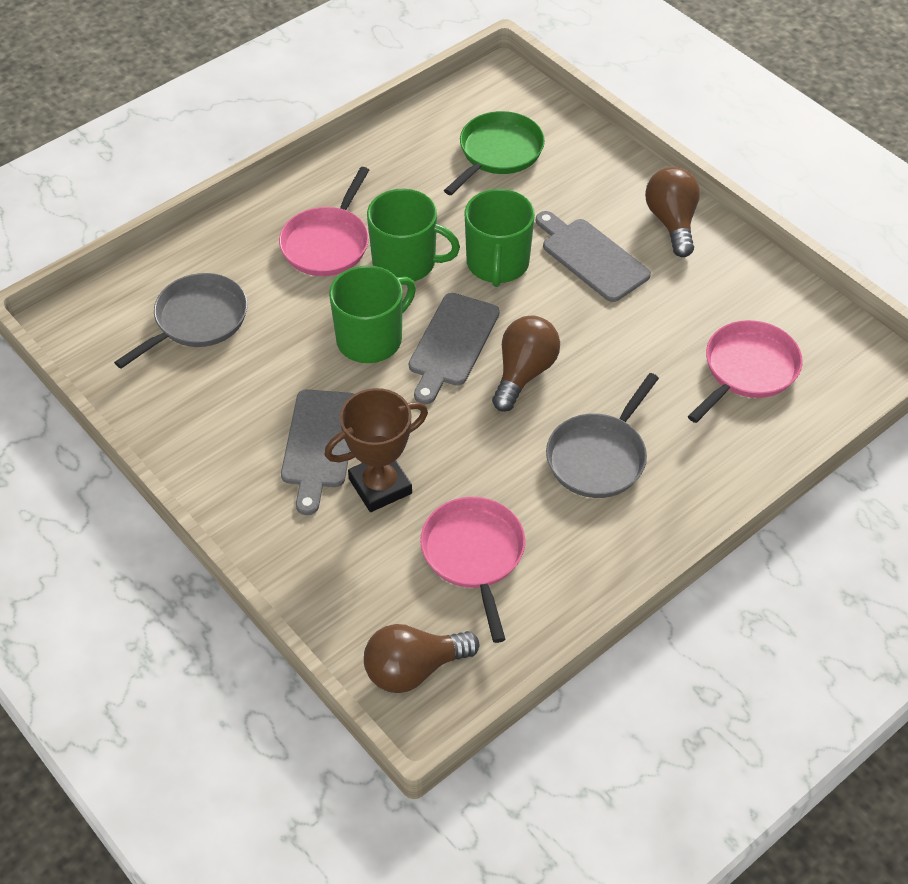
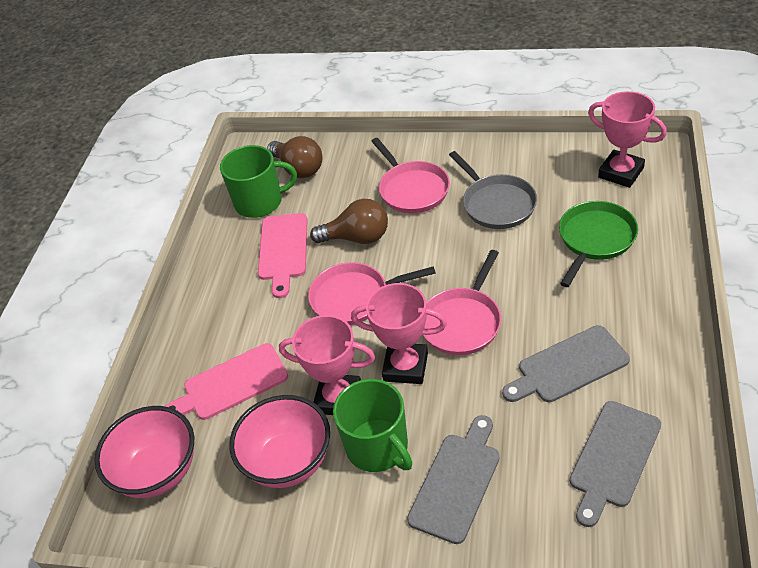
brown light bulb: 3 -> 2
brown trophy: 1 -> 0
green mug: 3 -> 2
grey pan: 2 -> 1
pink bowl: 0 -> 2
pink cutting board: 0 -> 2
pink trophy: 0 -> 3

